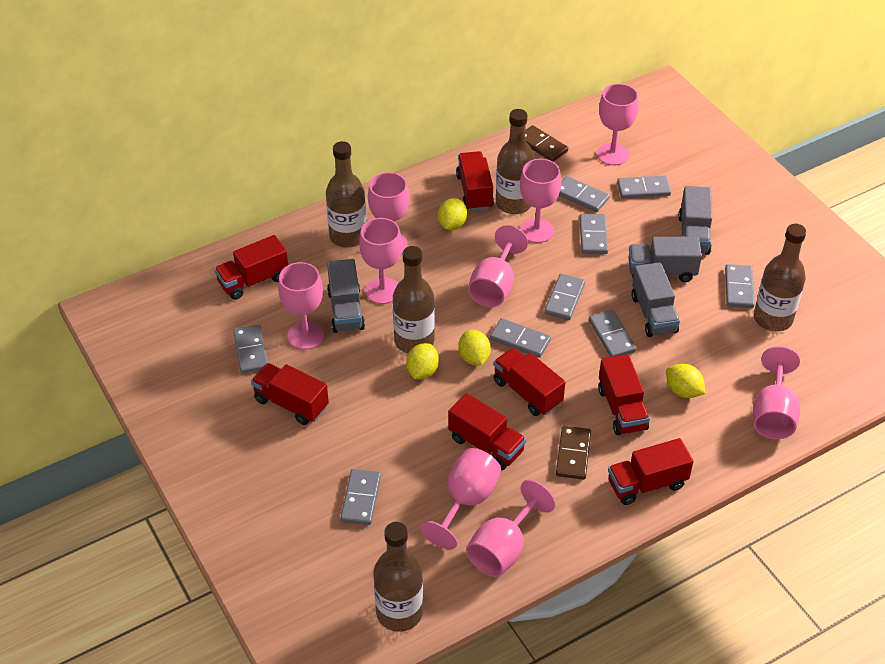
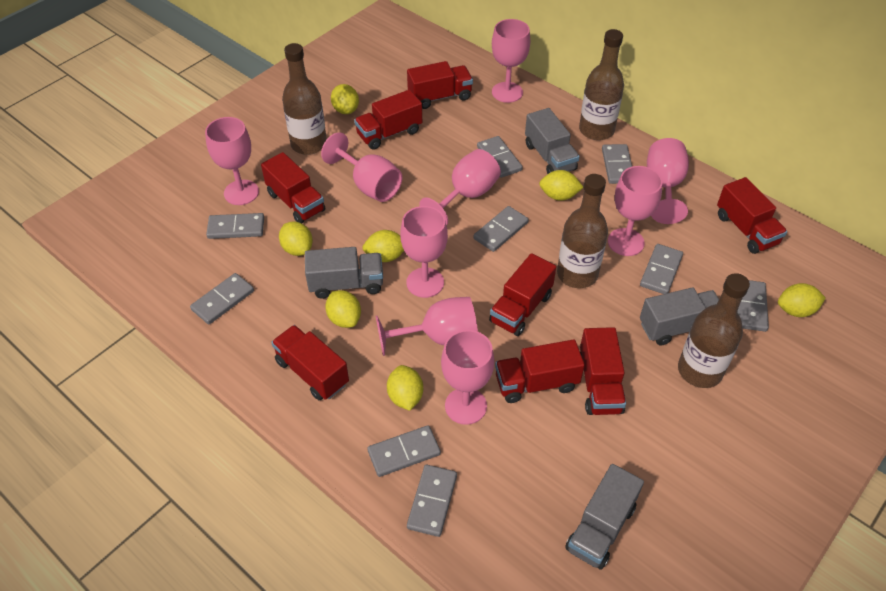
brown bottle: 5 -> 4
brown domino: 2 -> 0
red truck: 7 -> 8
yellow lemon: 4 -> 7

